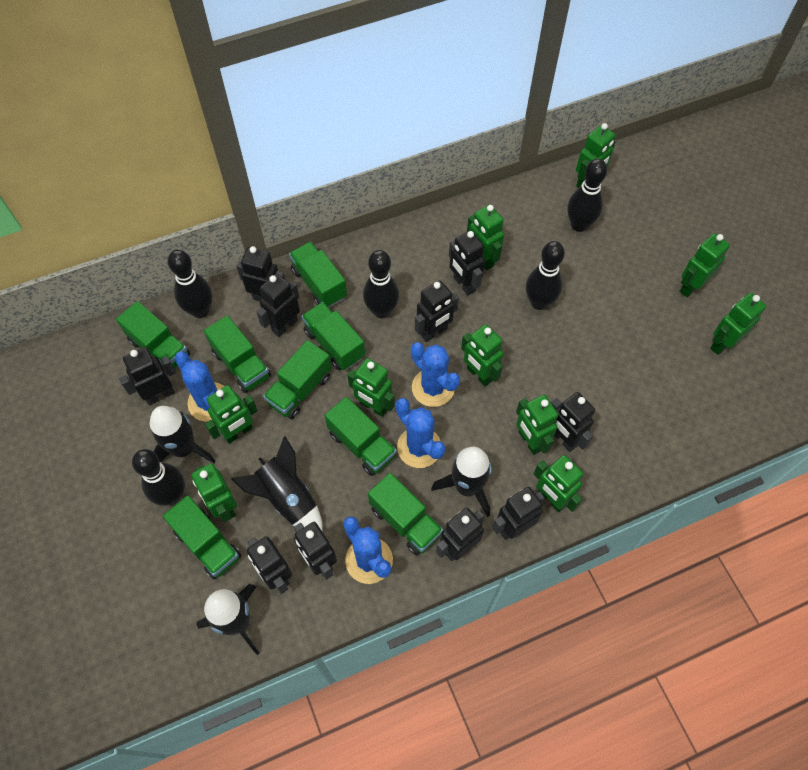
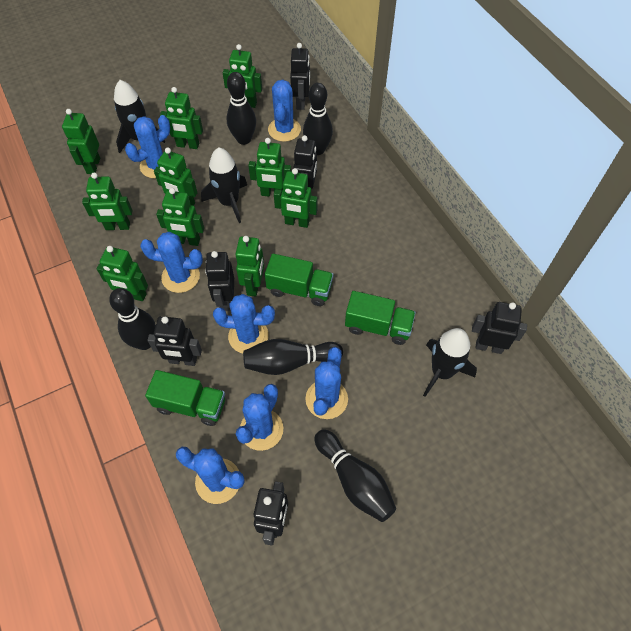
black robot: 10 -> 6
black rocket: 4 -> 3
blue cactus: 4 -> 7
green truck: 8 -> 3

